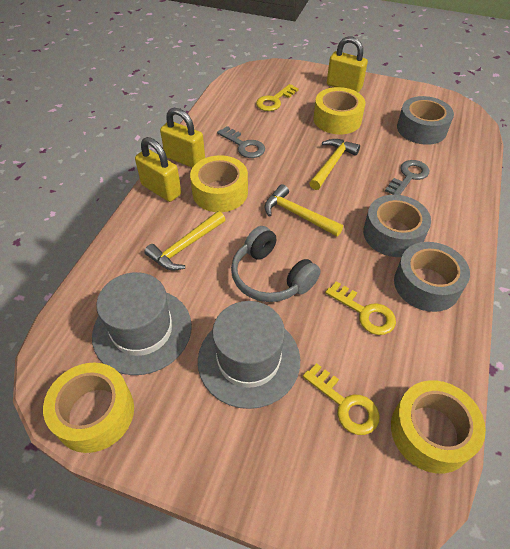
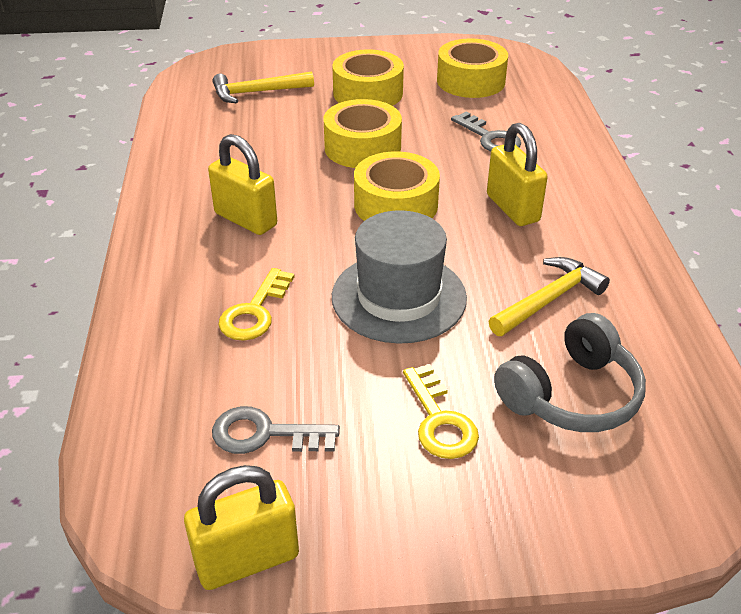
grey hat: 2 -> 1
grey tape: 3 -> 0
yellow hammer: 3 -> 2
yellow key: 3 -> 2

